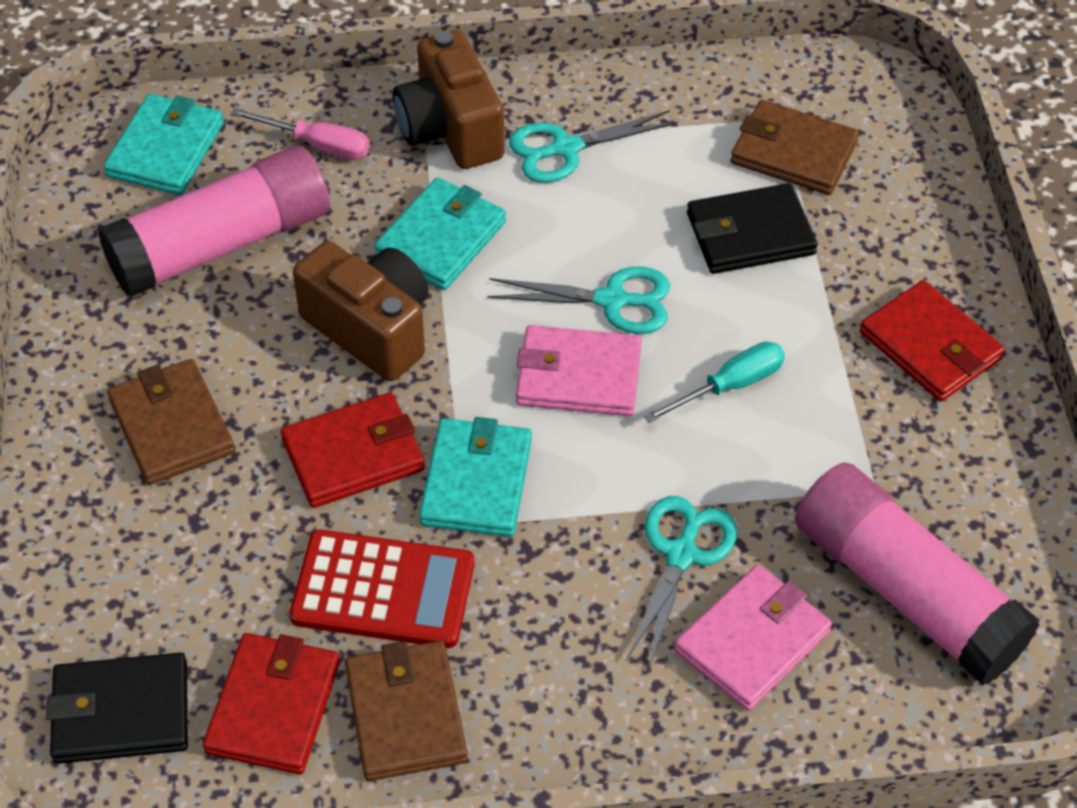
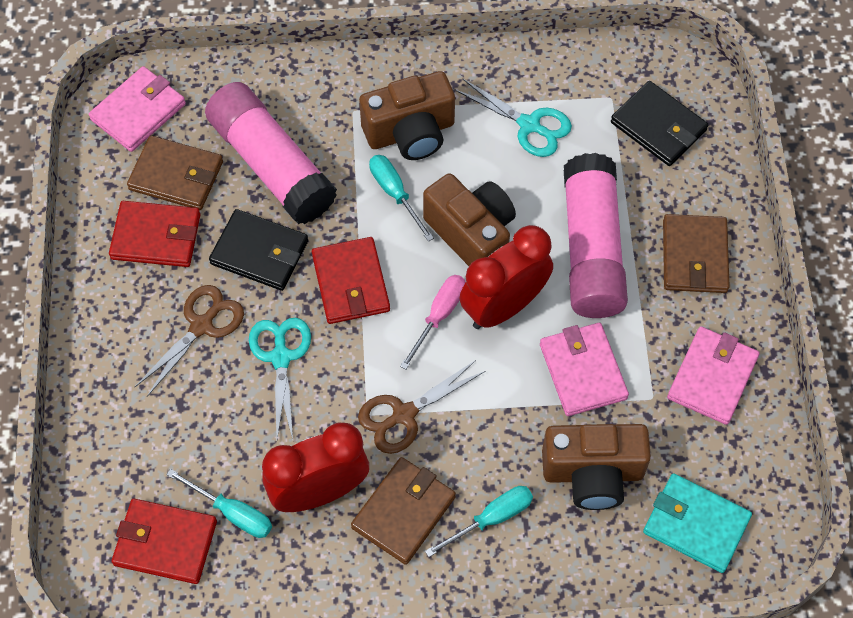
brown camera: 2 -> 3
brown scissors: 0 -> 2
pink wallet: 2 -> 3
red calculator: 1 -> 0
red clock: 0 -> 2
turquoise scissors: 3 -> 2
turquoise screwdriver: 1 -> 3
turquoise wallet: 3 -> 1

